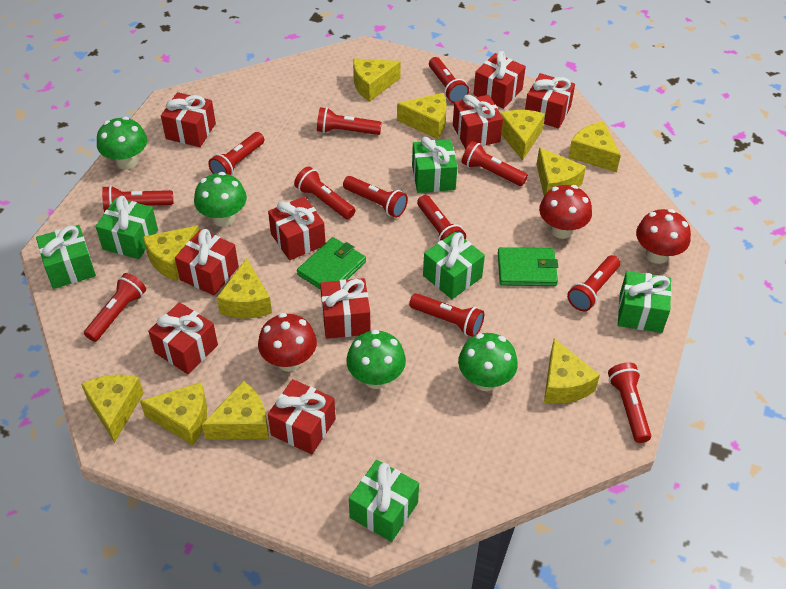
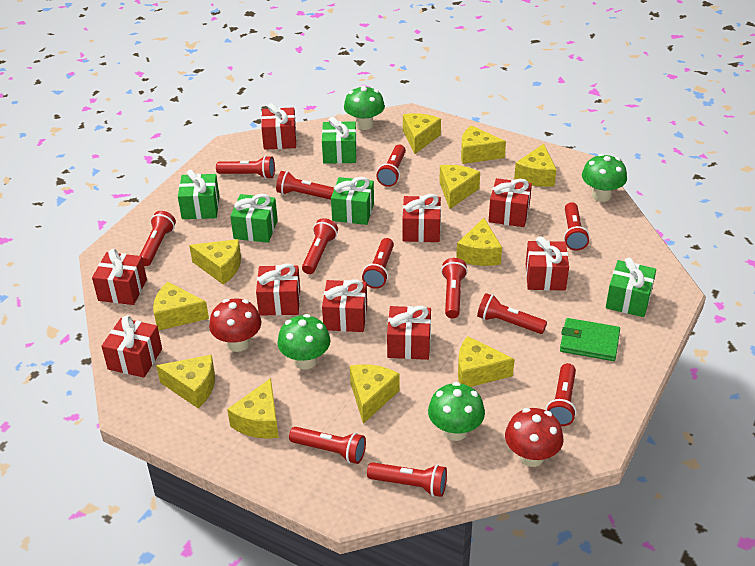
green gift: 6 -> 5
green wallet: 2 -> 1
red mushroom: 3 -> 2

